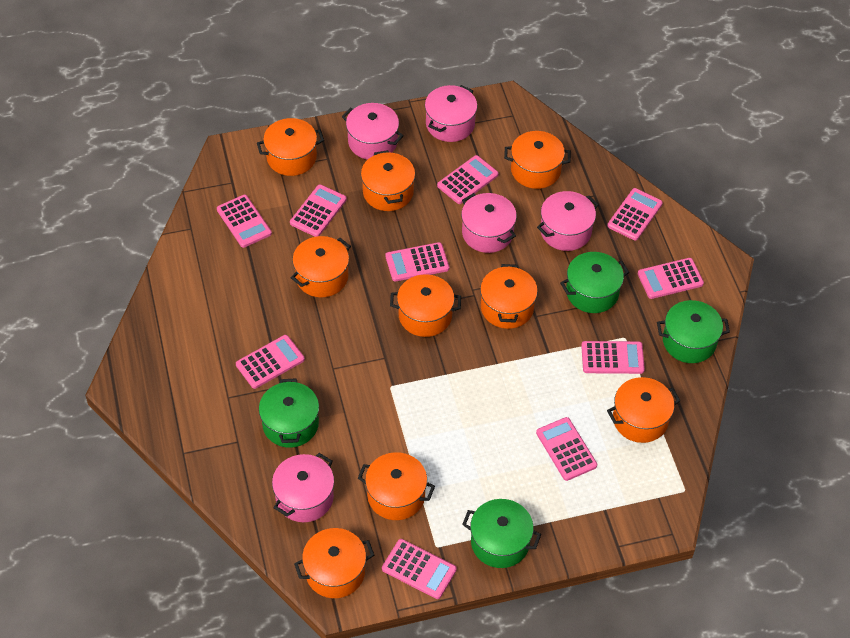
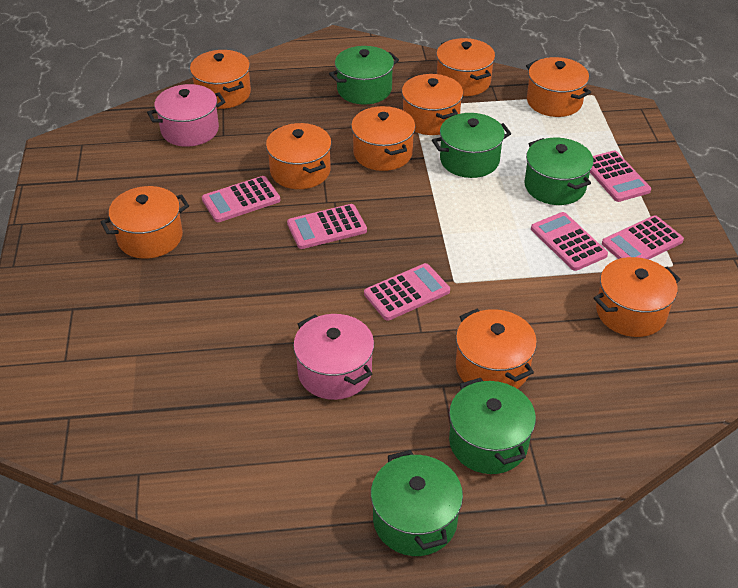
green pot: 4 -> 5
pink calculator: 10 -> 6
pink pot: 5 -> 2

